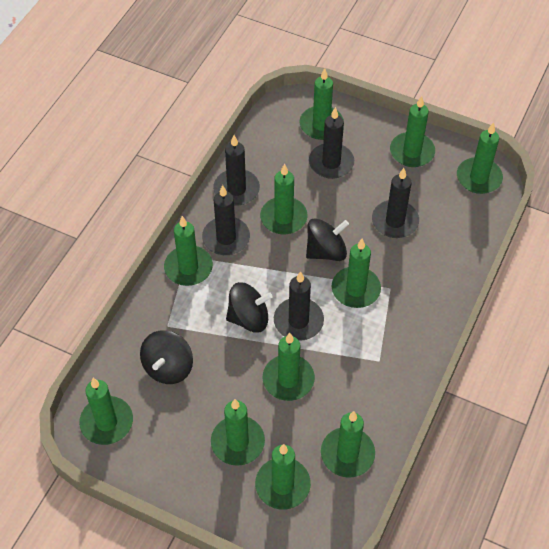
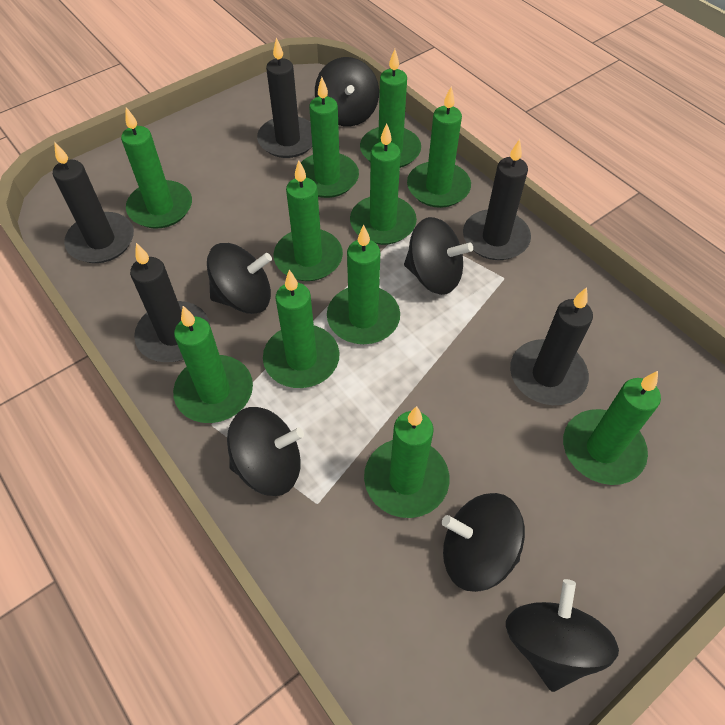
black spinning top: 3 -> 6

